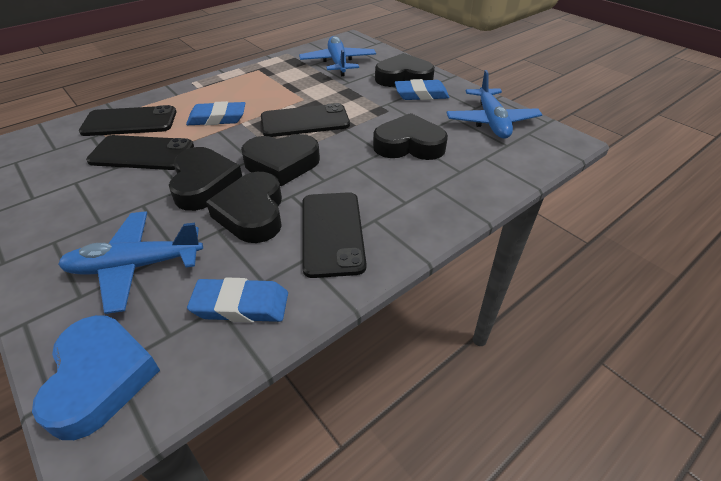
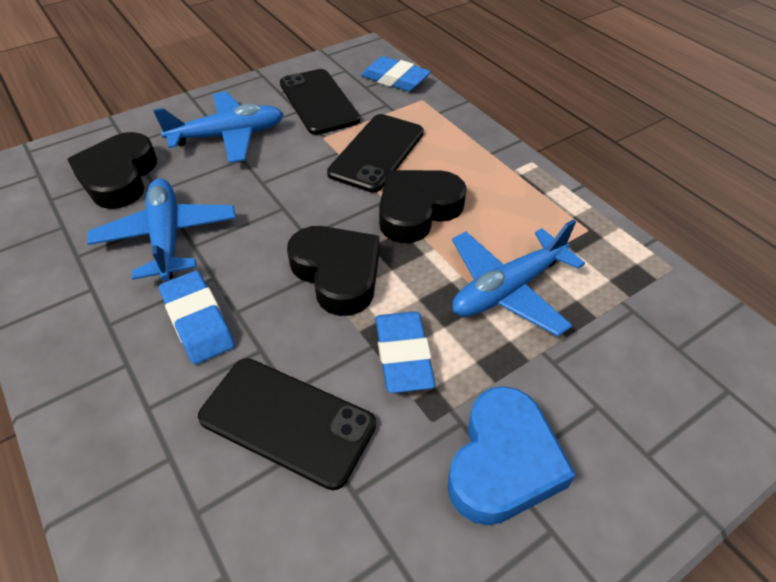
black heart: 5 -> 3
black phone: 4 -> 3

